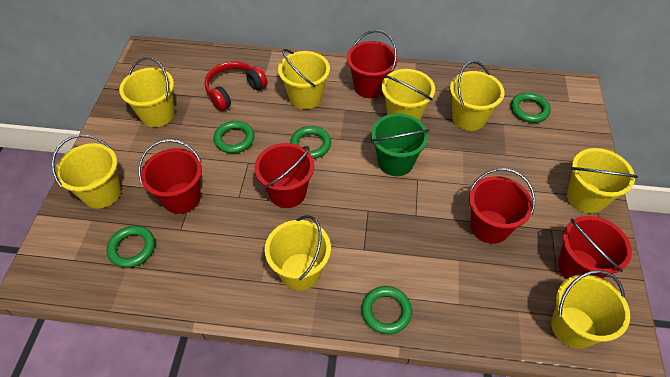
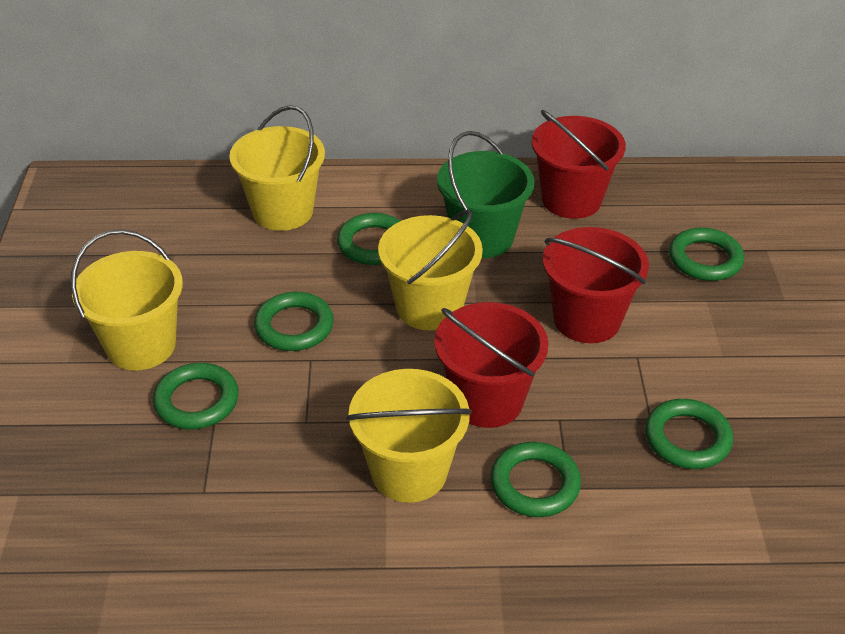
green ring: 5 -> 6
red bucket: 5 -> 3
red headphones: 1 -> 0
yellow bucket: 8 -> 4

